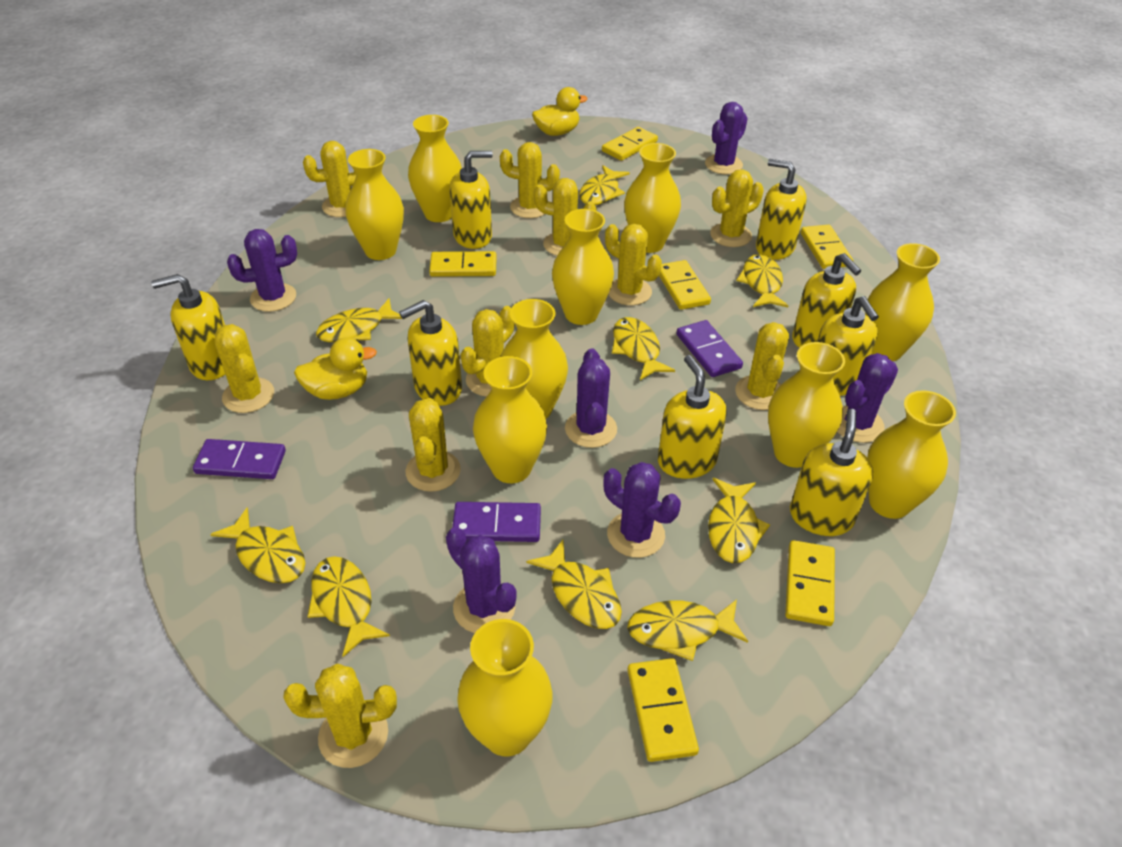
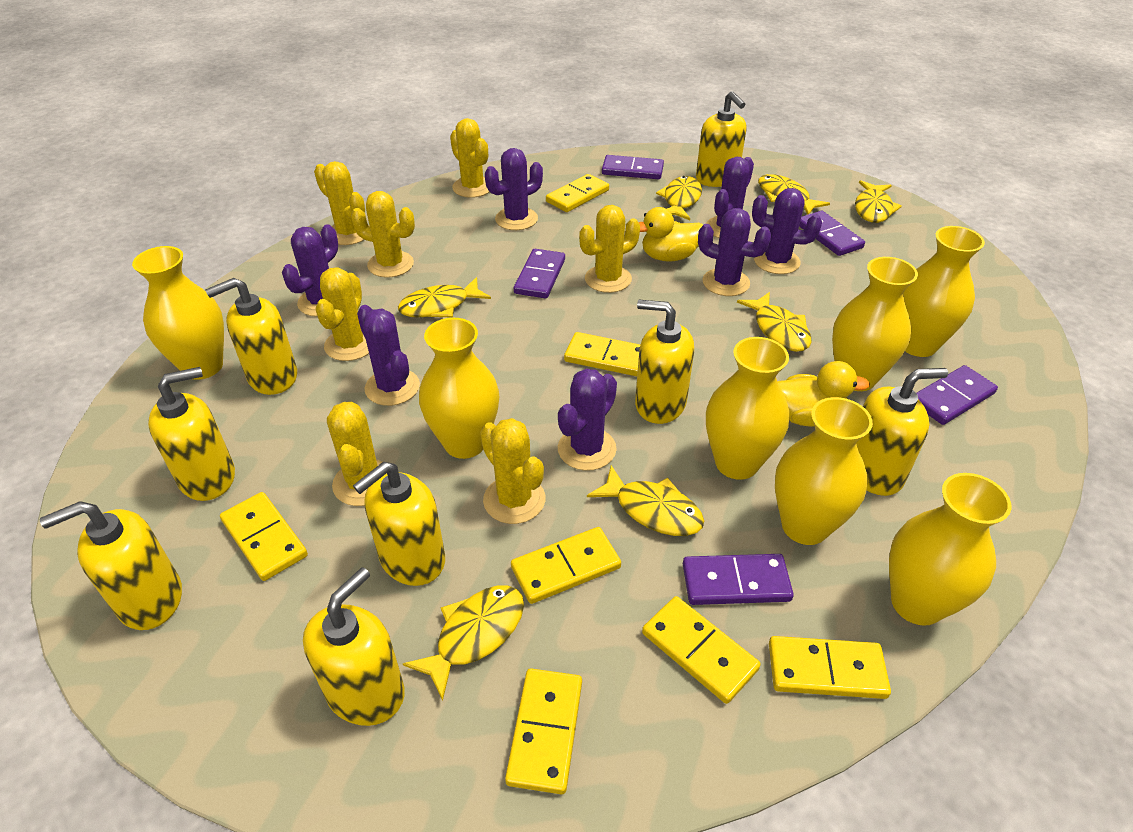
purple cactus: 6 -> 7
purple domino: 3 -> 5
yellow cactus: 10 -> 7
yellow domino: 6 -> 7
yellow fish: 9 -> 7
yellow vase: 10 -> 7

